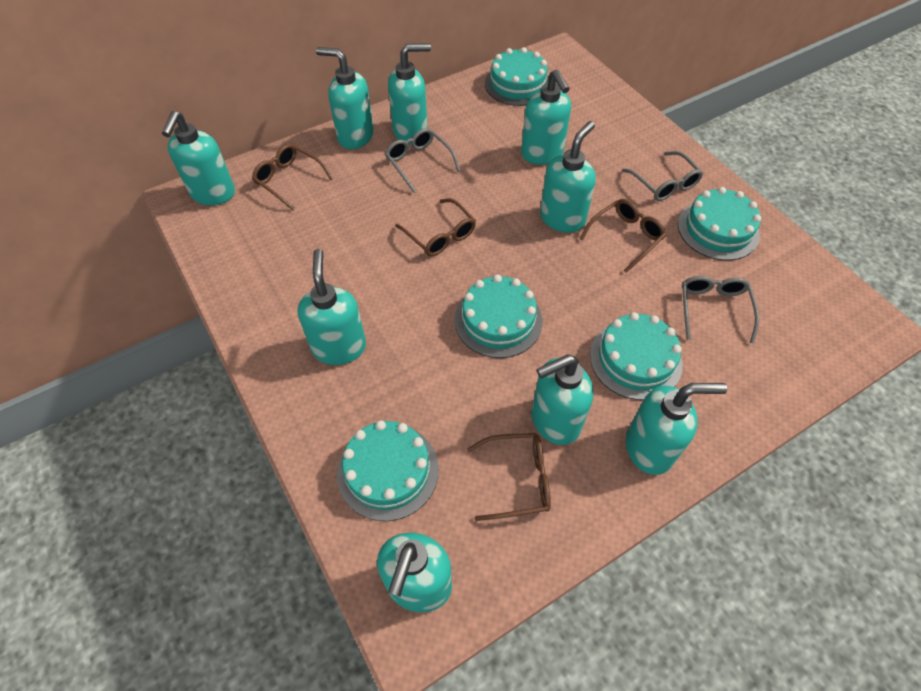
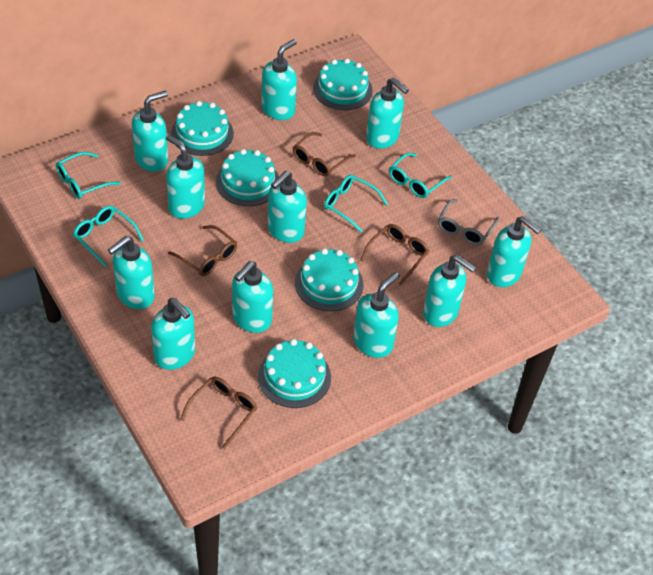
grey glasses: 3 -> 1
turquoise glasses: 0 -> 4
turquoise soap dispenser: 9 -> 11

